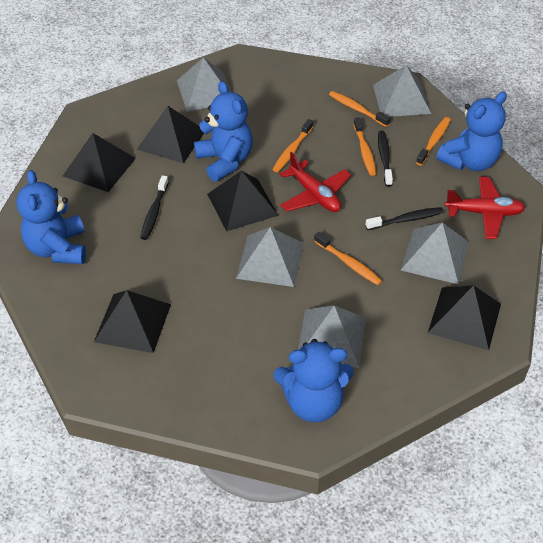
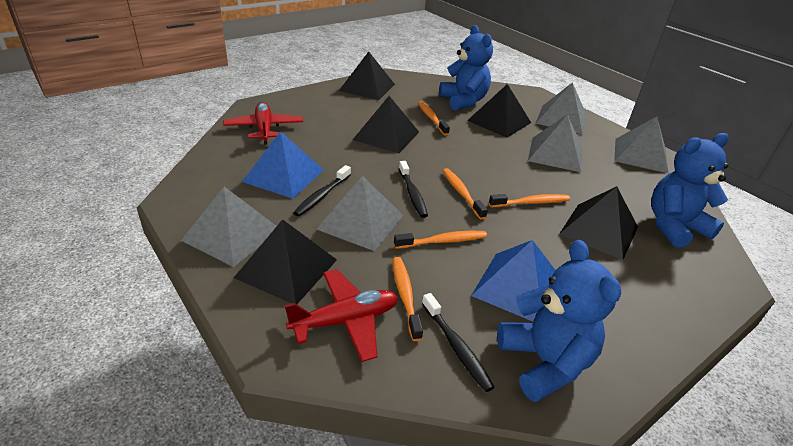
blue pyramid: 0 -> 2
blue teddy bear: 4 -> 3

